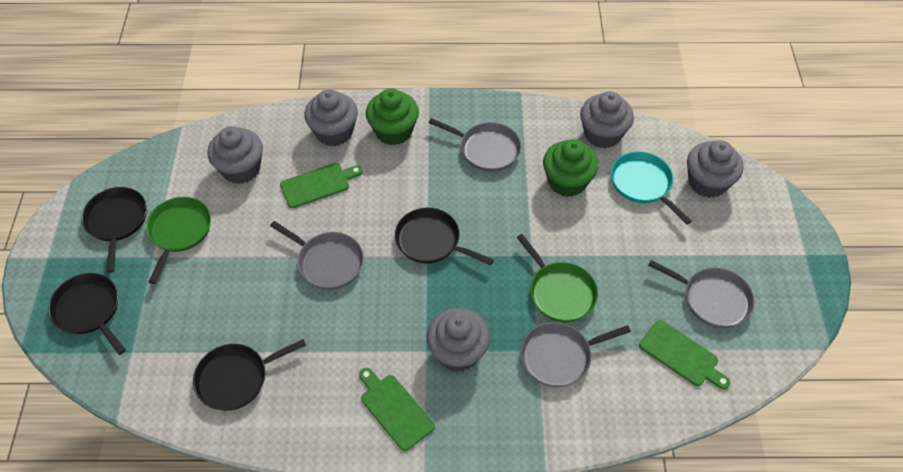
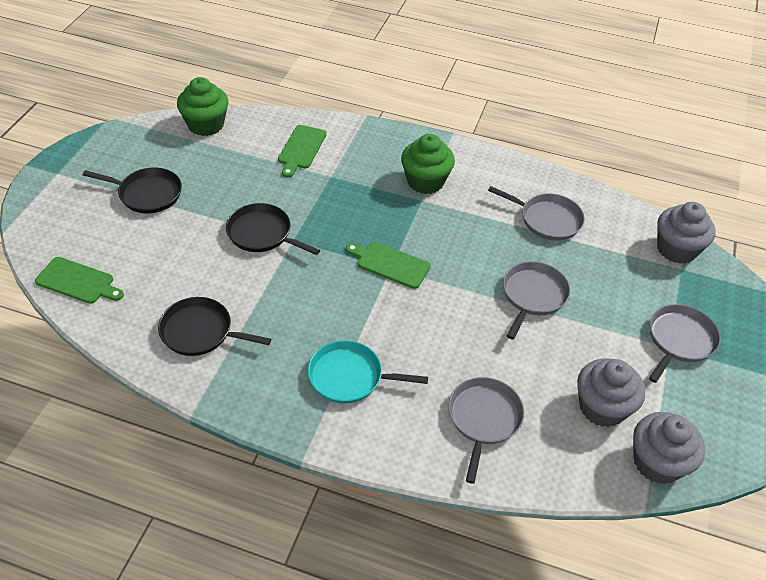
black pan: 4 -> 3
green pan: 2 -> 0
grey cupcake: 5 -> 3

